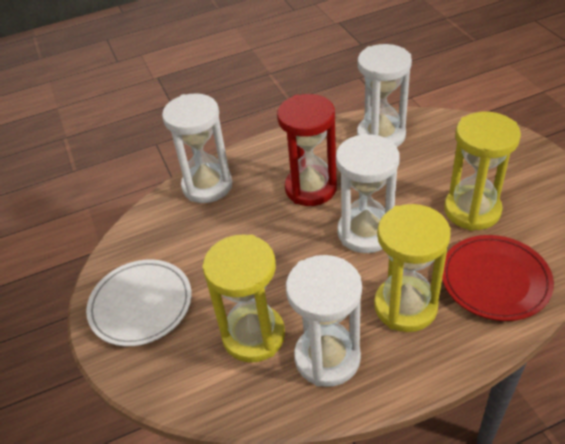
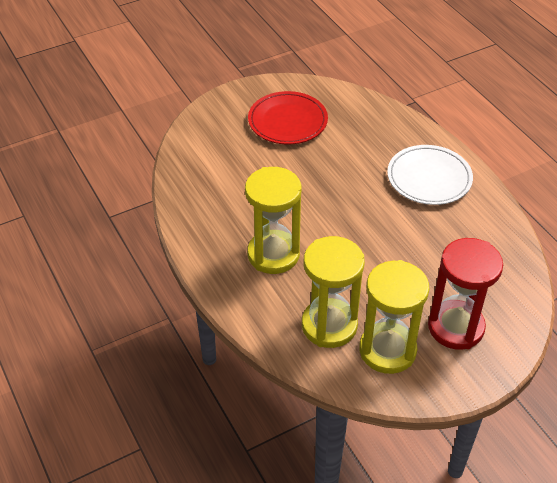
white hourglass: 4 -> 0

